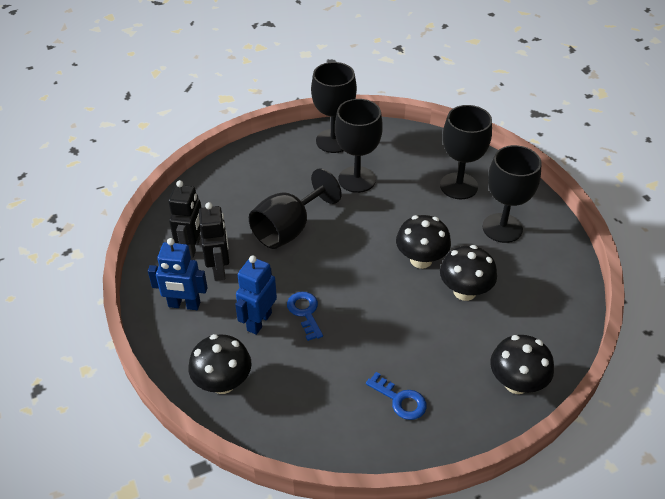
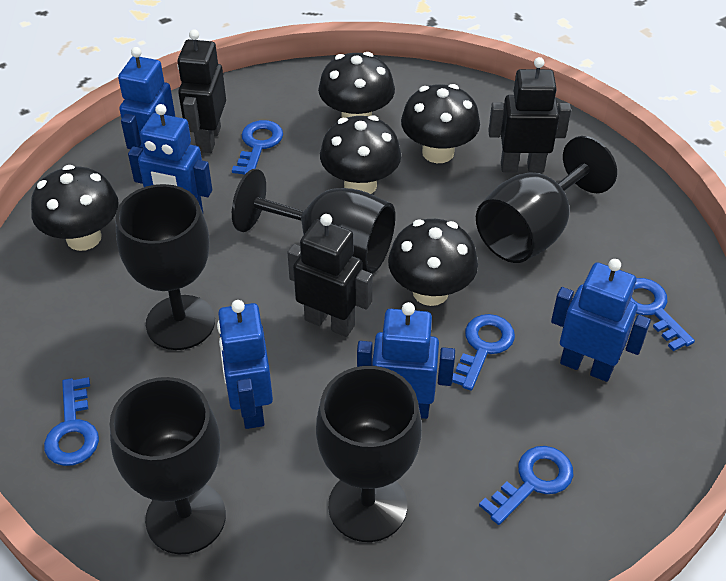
black mushroom: 4 -> 5
black robot: 2 -> 3
blue key: 2 -> 5
blue robot: 2 -> 5

